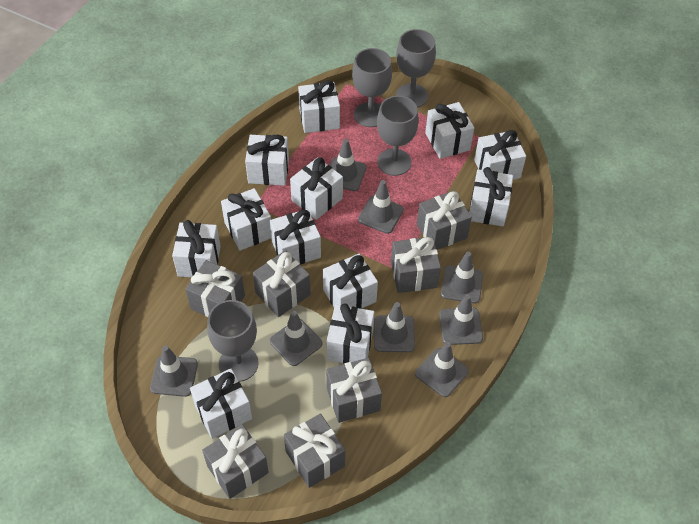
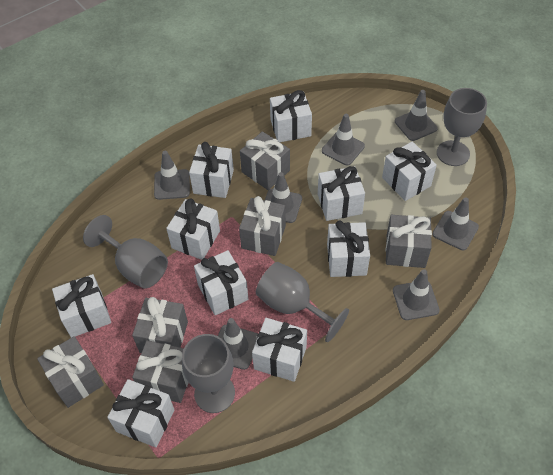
grey gift: 7 -> 6
grey traffic cone: 8 -> 7
white gift: 12 -> 10

